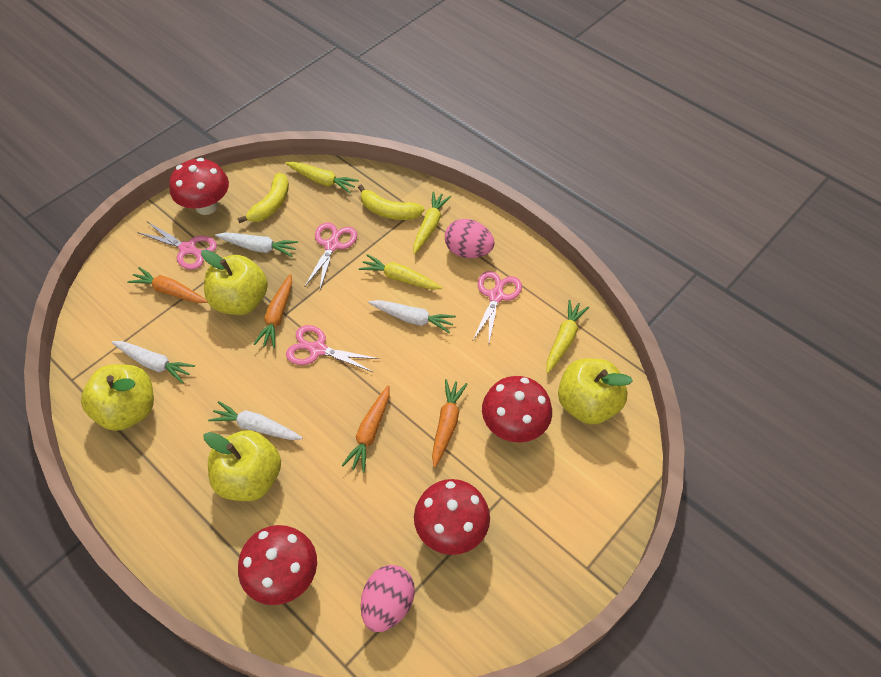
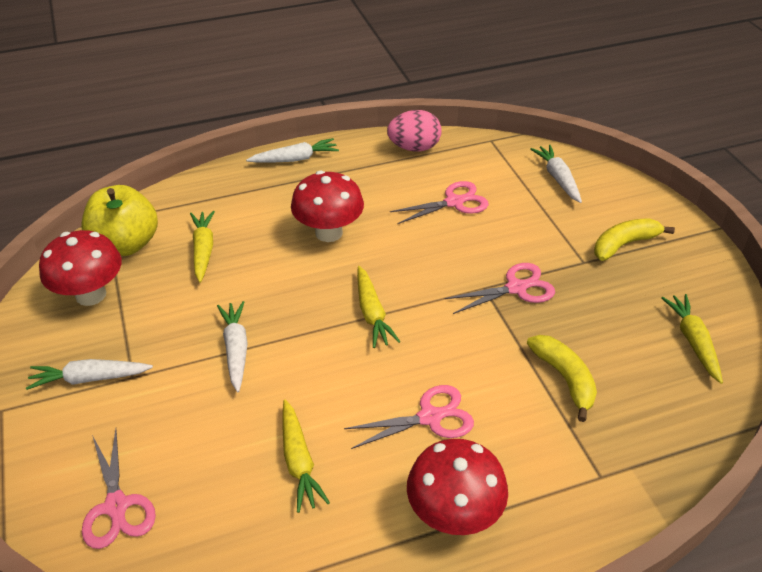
orange carrot: 4 -> 0
pink egg: 2 -> 1
red mushroom: 4 -> 3
yellow apple: 4 -> 1

